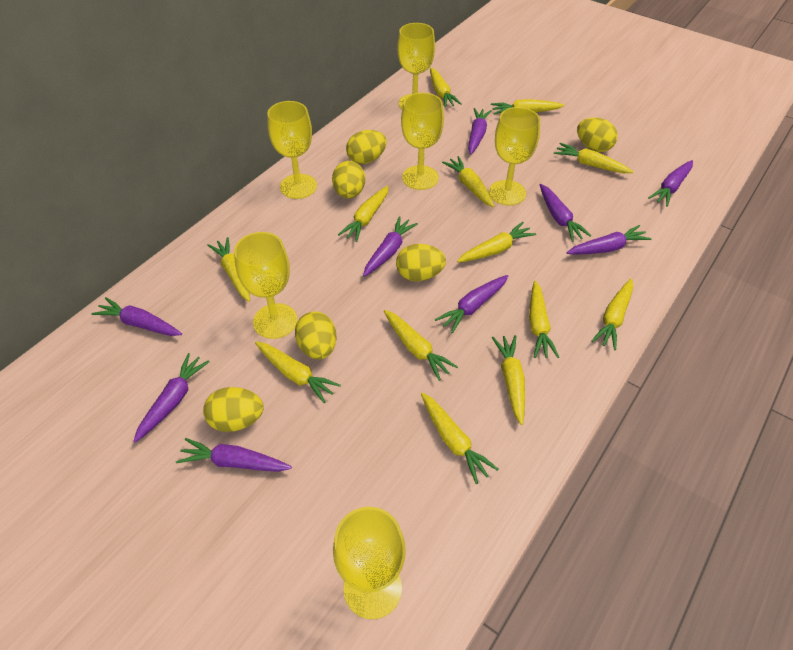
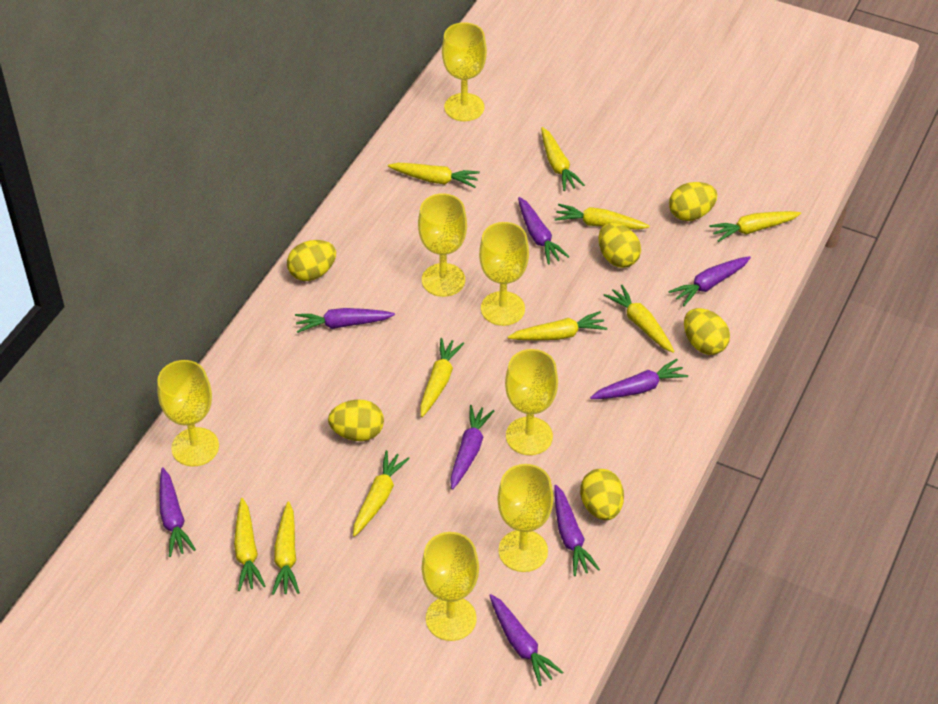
purple carrot: 9 -> 8
yellow carrot: 13 -> 10
yellow goblet: 6 -> 7

